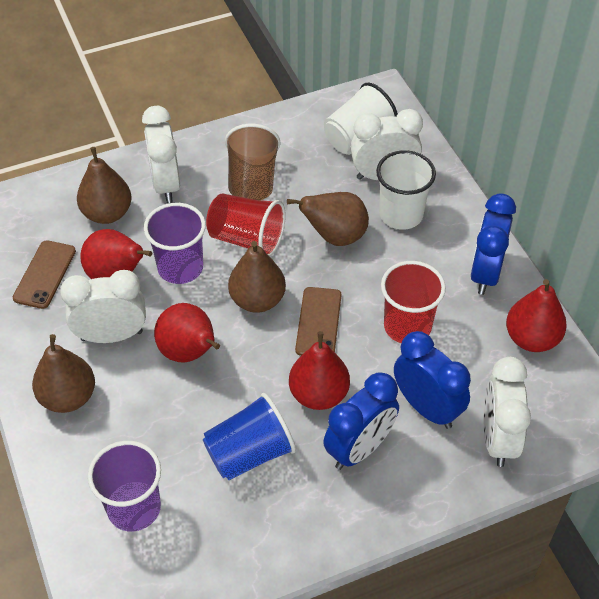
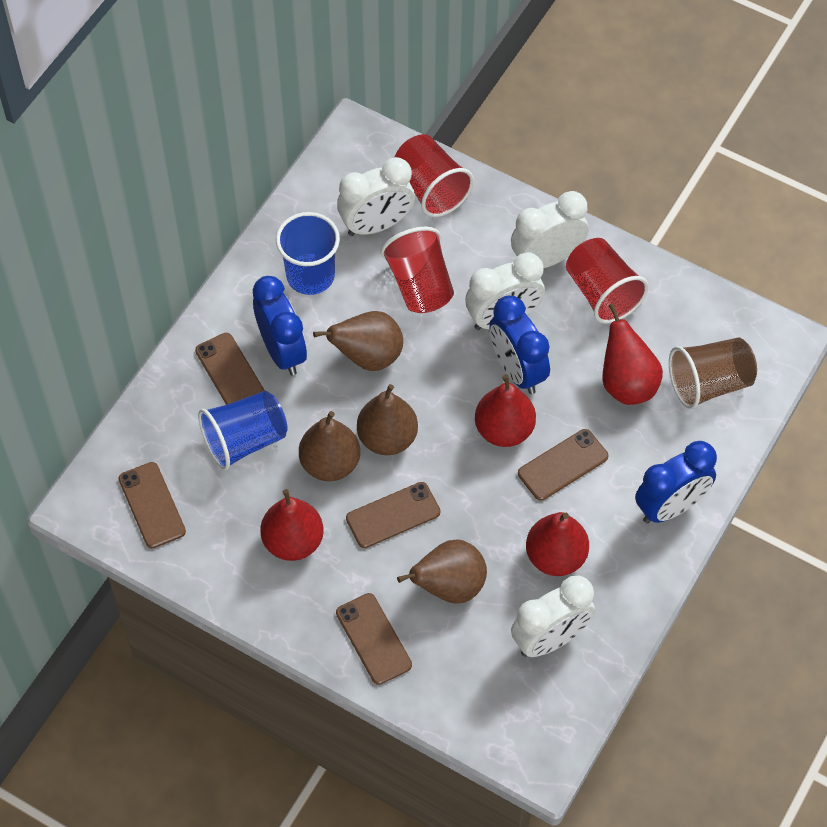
blue cup: 1 -> 2
brown phone: 2 -> 5
purple cup: 2 -> 0
red cup: 2 -> 3
white cup: 2 -> 0

